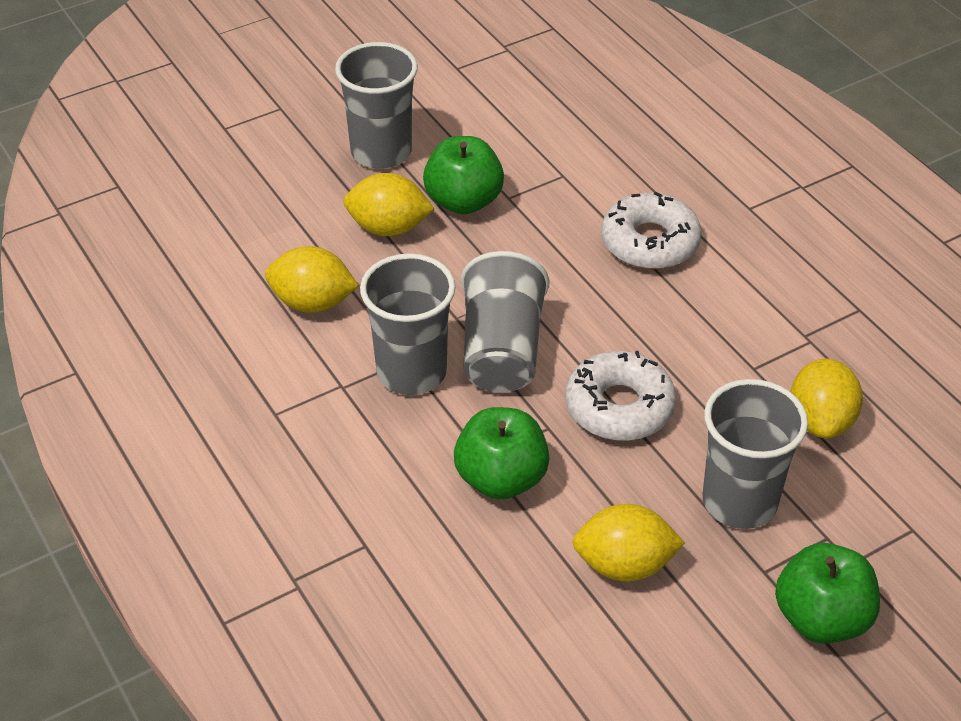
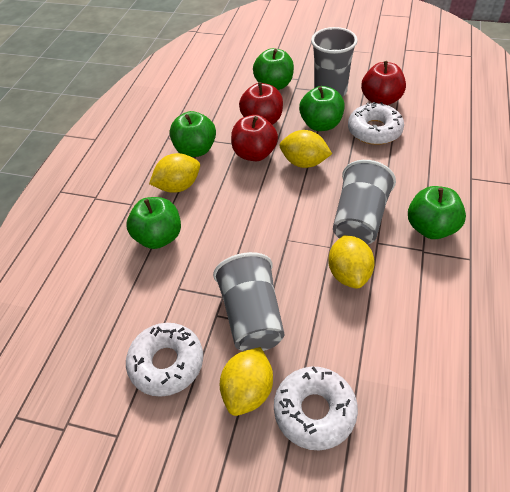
green apple: 3 -> 5
grey cup: 4 -> 3
red apple: 0 -> 3
white donut: 2 -> 3

